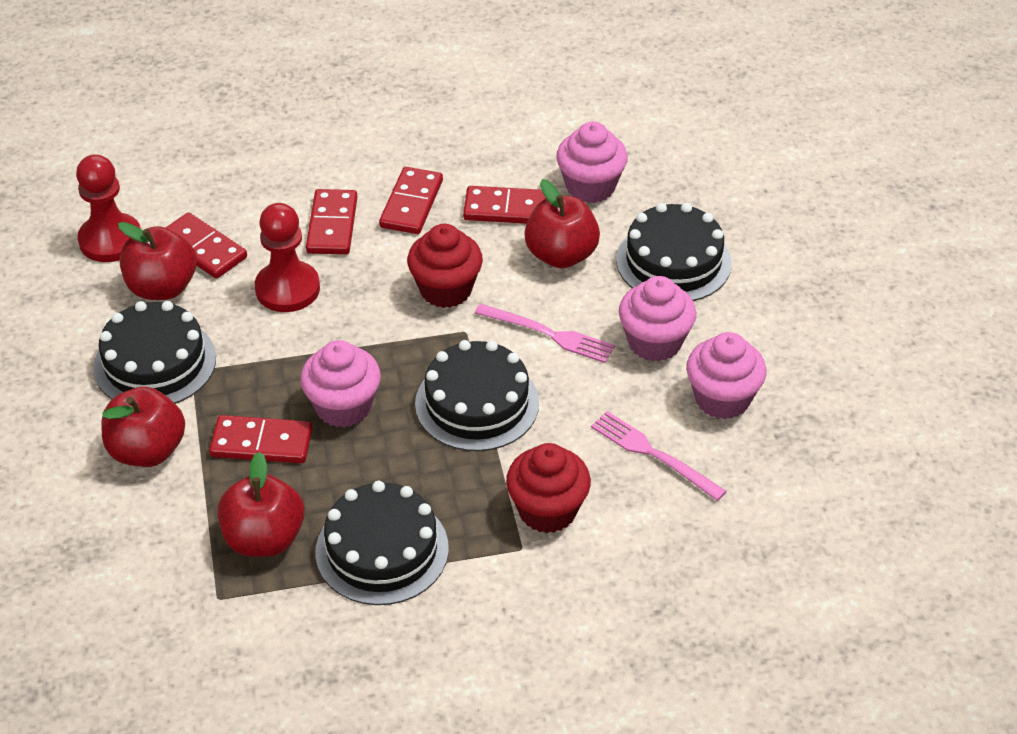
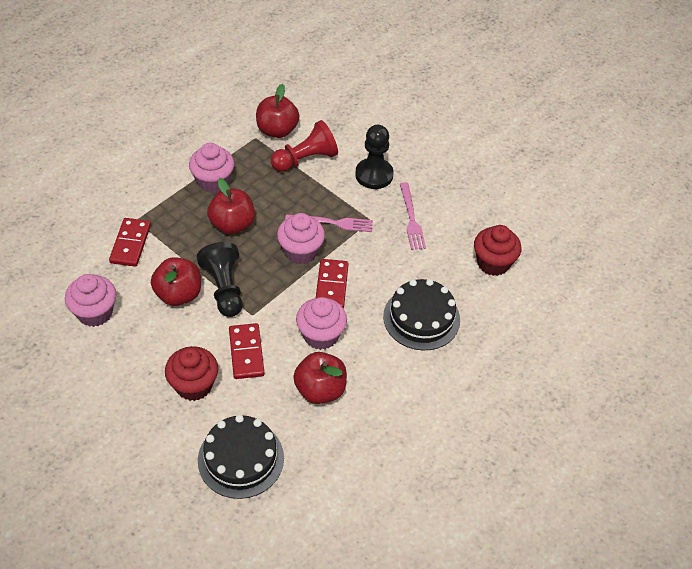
black cake: 4 -> 2
black pawn: 0 -> 2
red domino: 5 -> 3
red pawn: 2 -> 1

